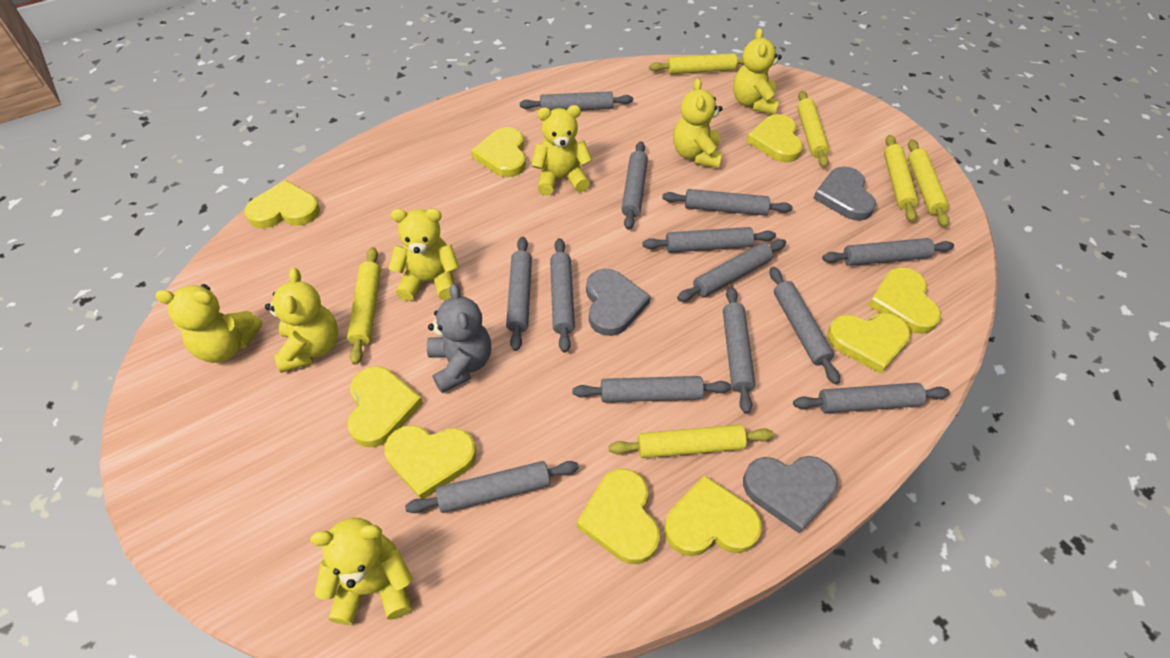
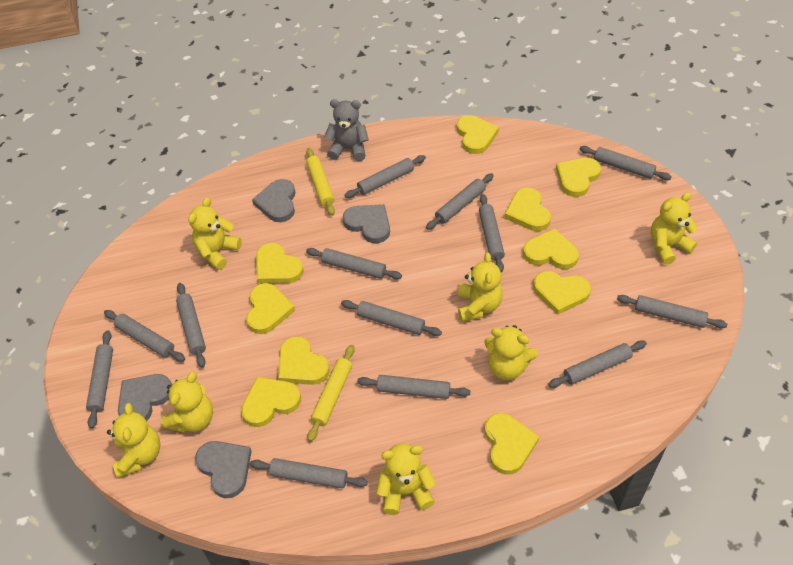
grey heart: 3 -> 4
yellow heart: 9 -> 10
yellow rolling pin: 6 -> 2

